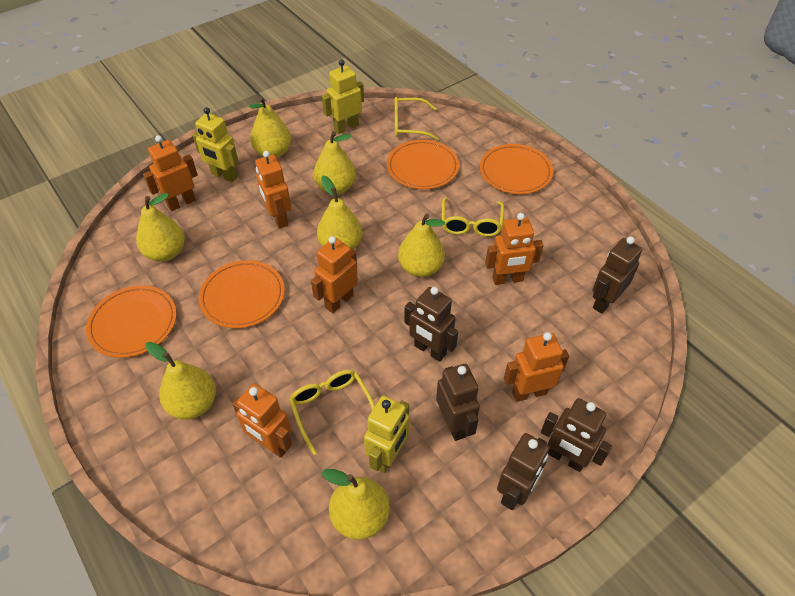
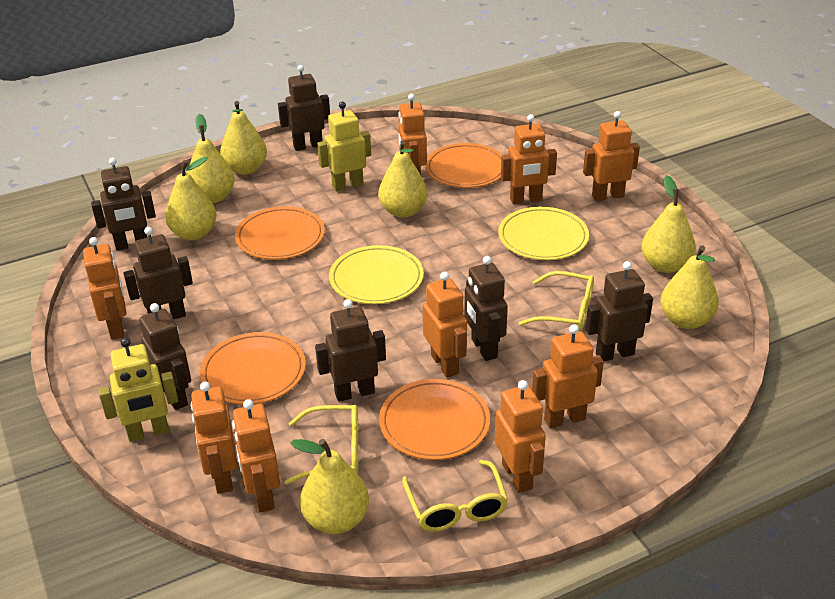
brown robot: 5 -> 7
orange robot: 6 -> 9
yellow plate: 0 -> 2
yellow robot: 3 -> 2

